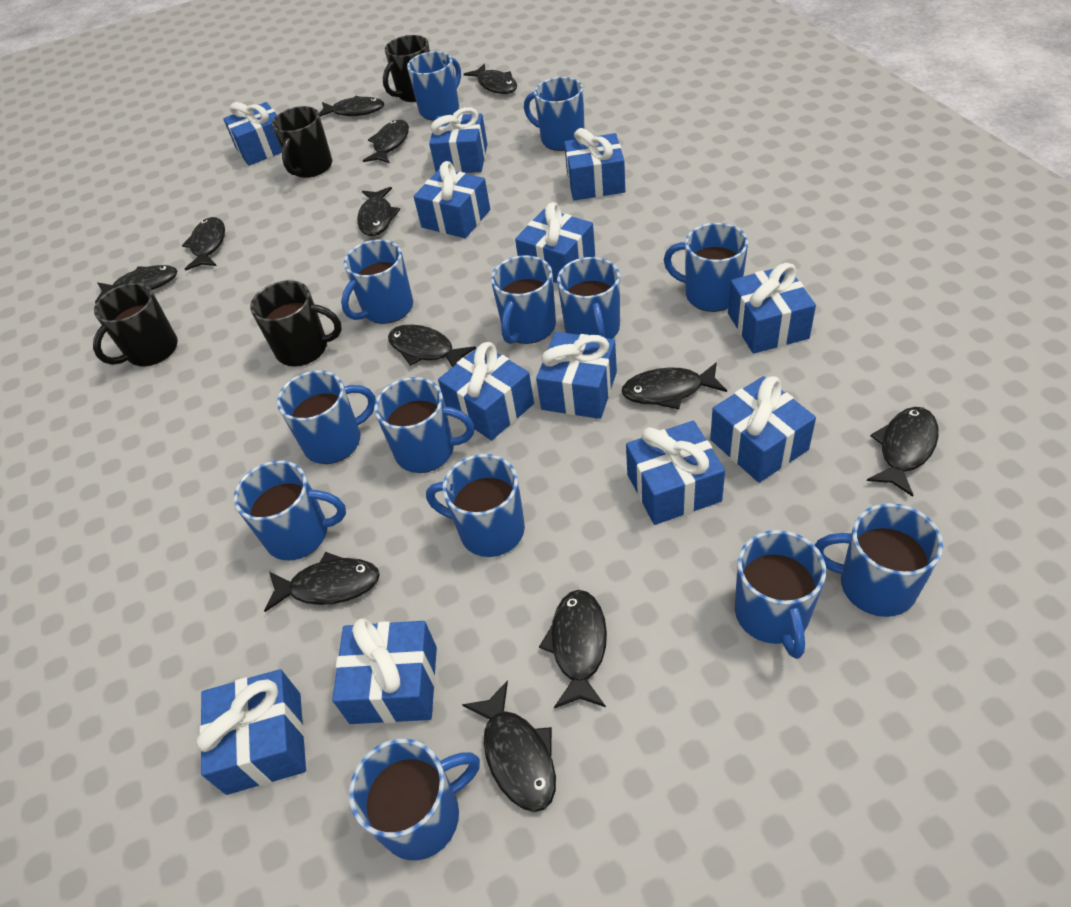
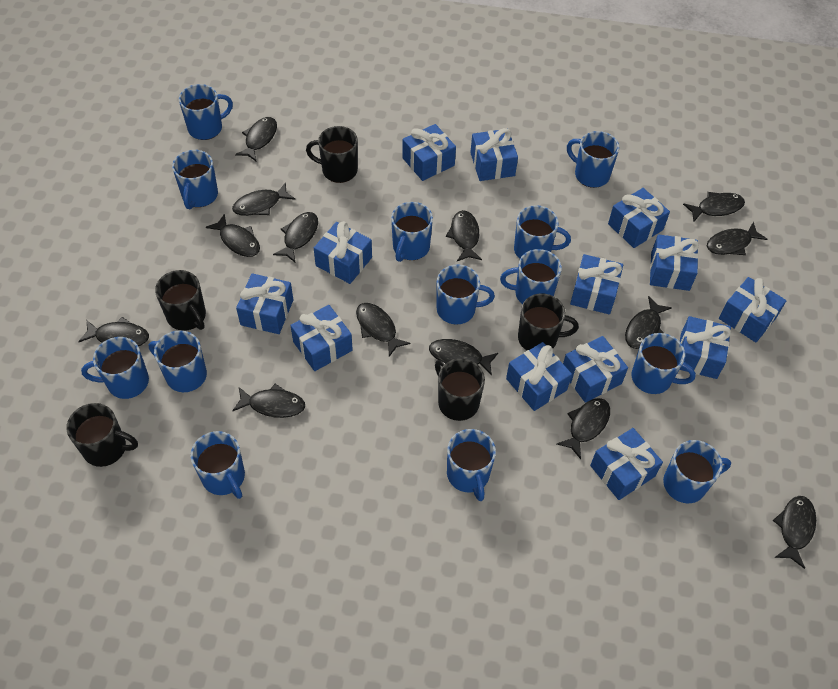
black fish: 12 -> 14
black mug: 4 -> 5
blue gift: 12 -> 13

